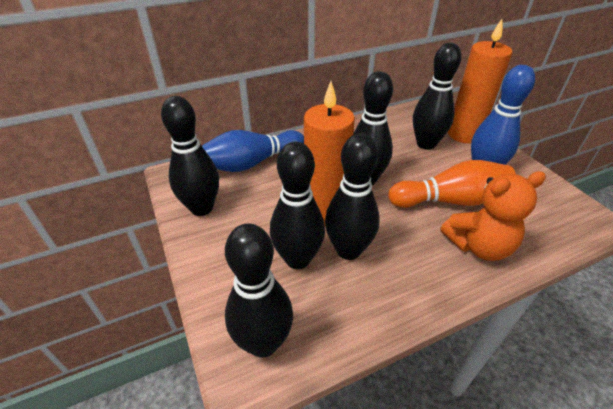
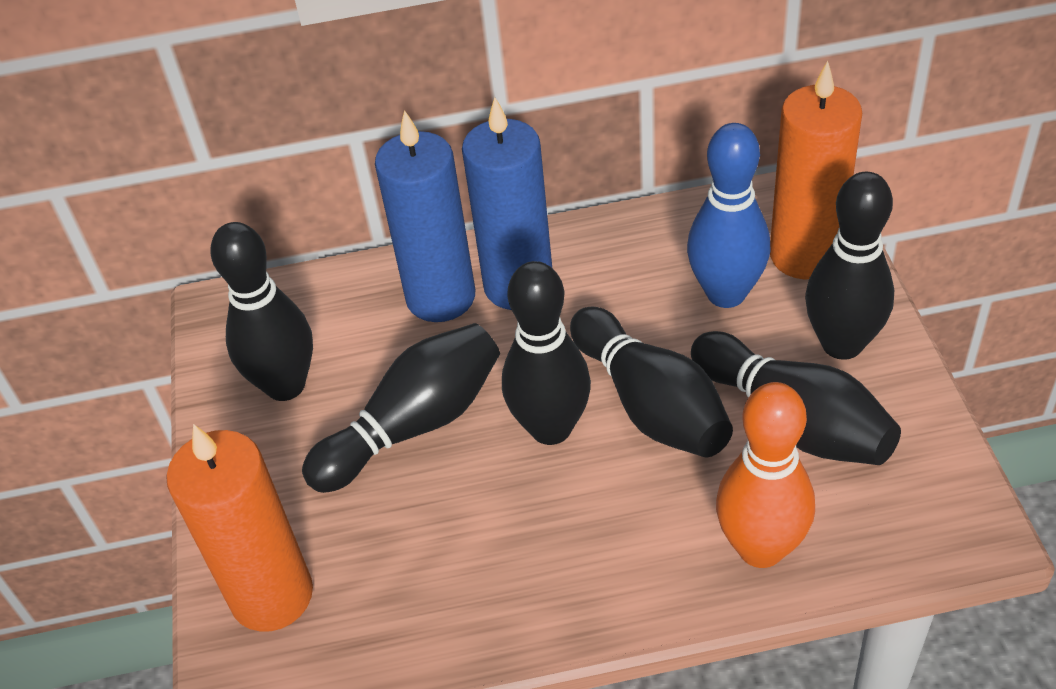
blue bowling pin: 2 -> 1
blue candle: 0 -> 2
orange teddy bear: 1 -> 0

